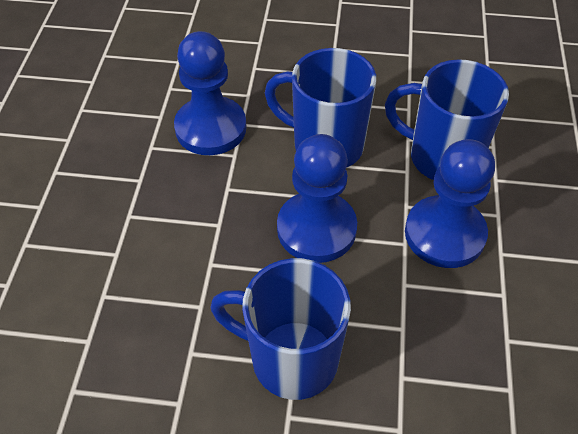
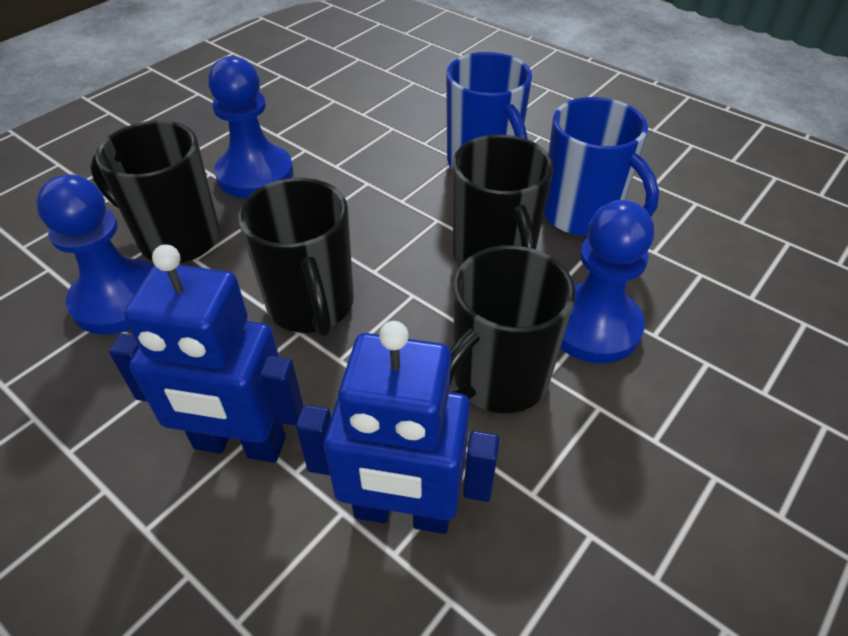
black mug: 0 -> 4
blue mug: 3 -> 2
blue robot: 0 -> 2

